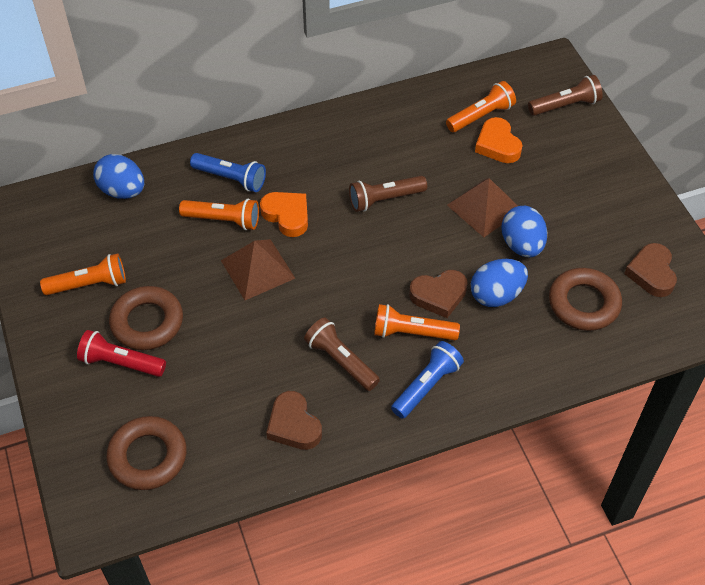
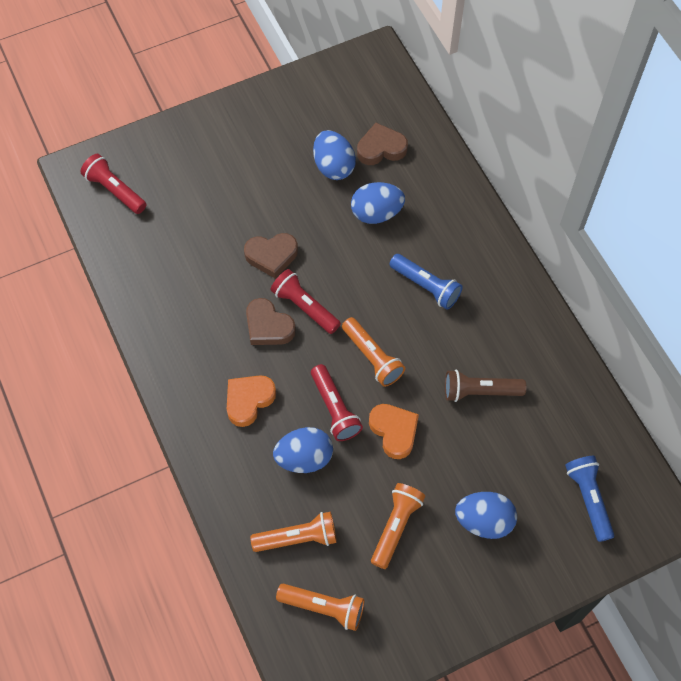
blue egg: 3 -> 4
brown flashlight: 3 -> 1
brown pyramid: 2 -> 0
brown ring: 3 -> 0
red flashlight: 1 -> 3

